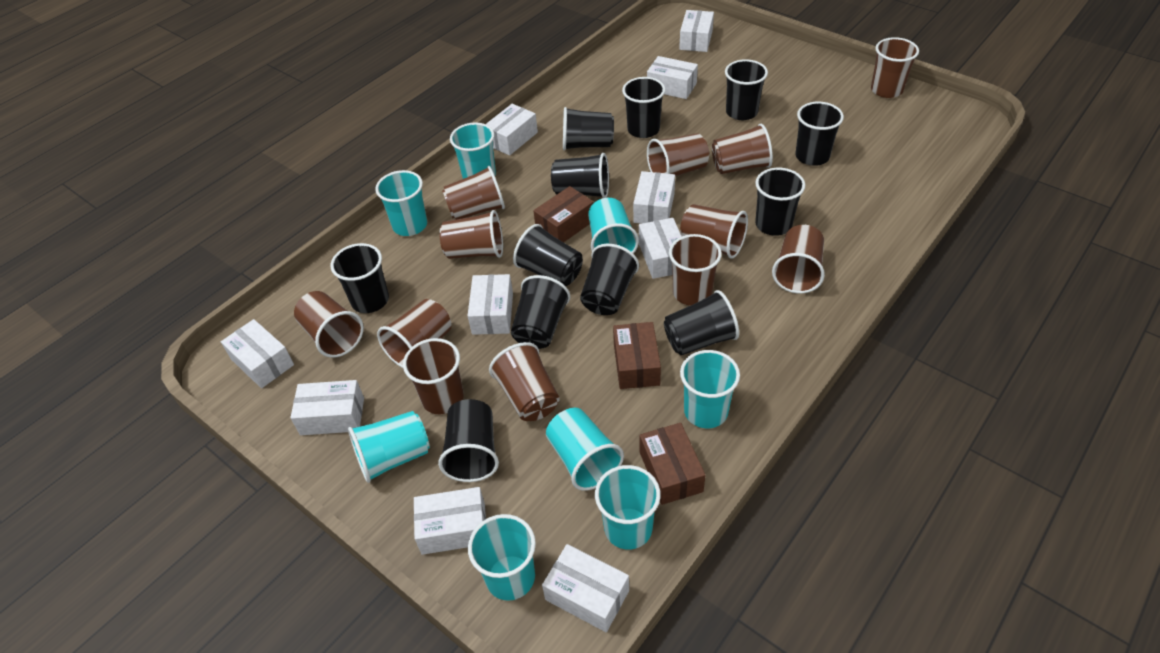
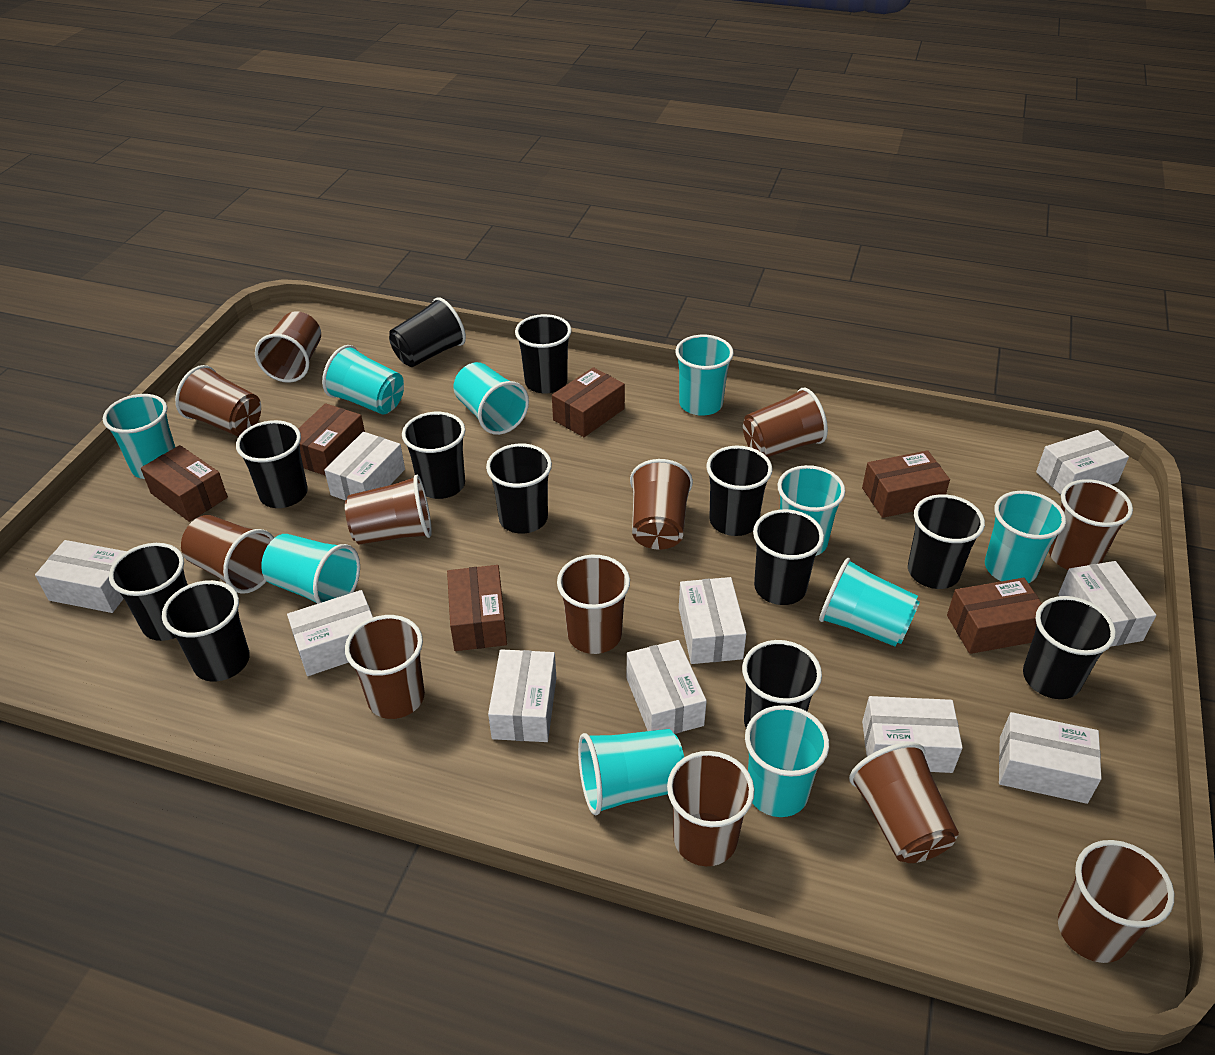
brown box: 3 -> 6
turquoise cup: 8 -> 10

